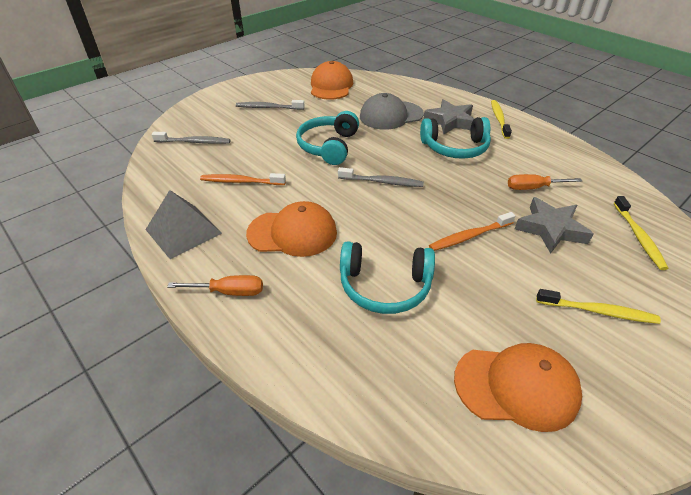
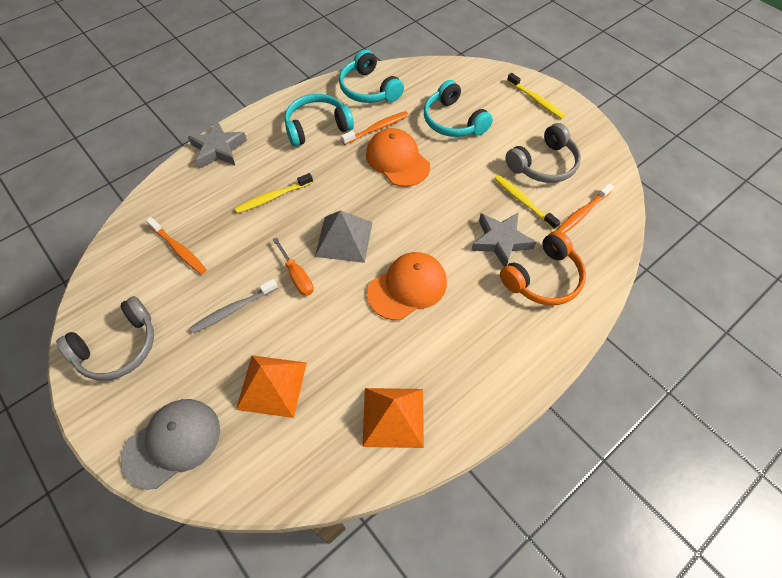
grey headphones: 0 -> 2
grey toothbrush: 3 -> 1
orange cap: 3 -> 2
orange headphones: 0 -> 1
orange pyramid: 0 -> 2
orange screwdriver: 2 -> 1
orange toothbrush: 2 -> 3

